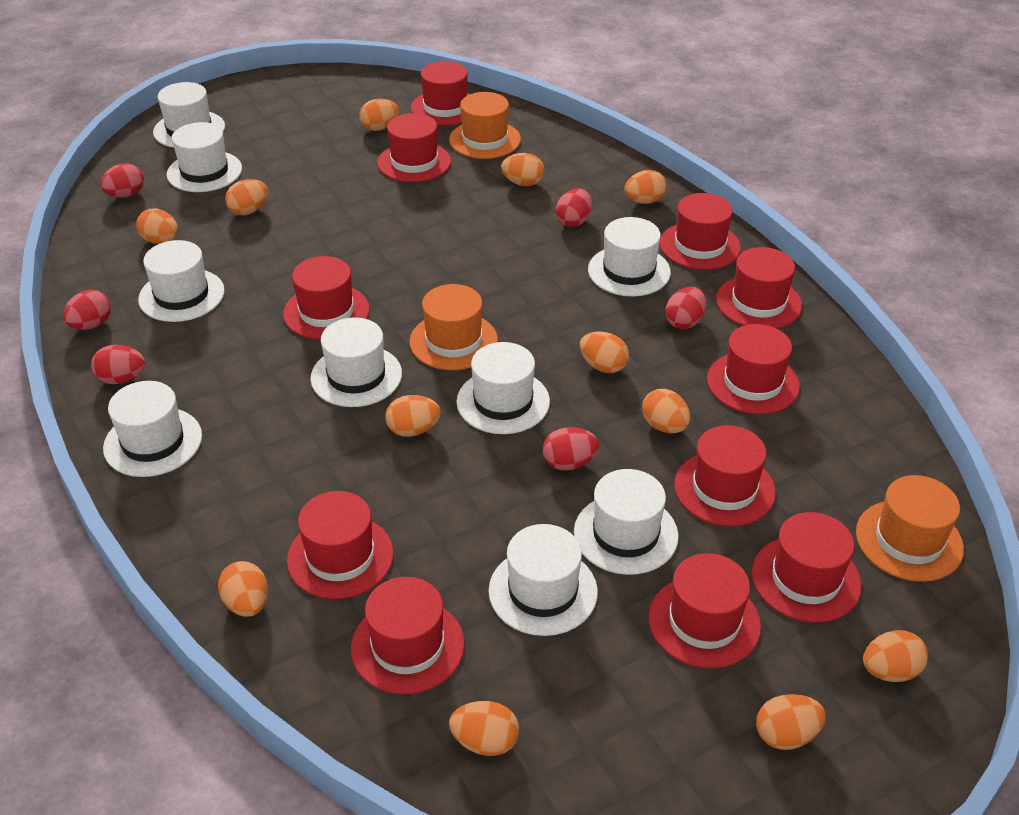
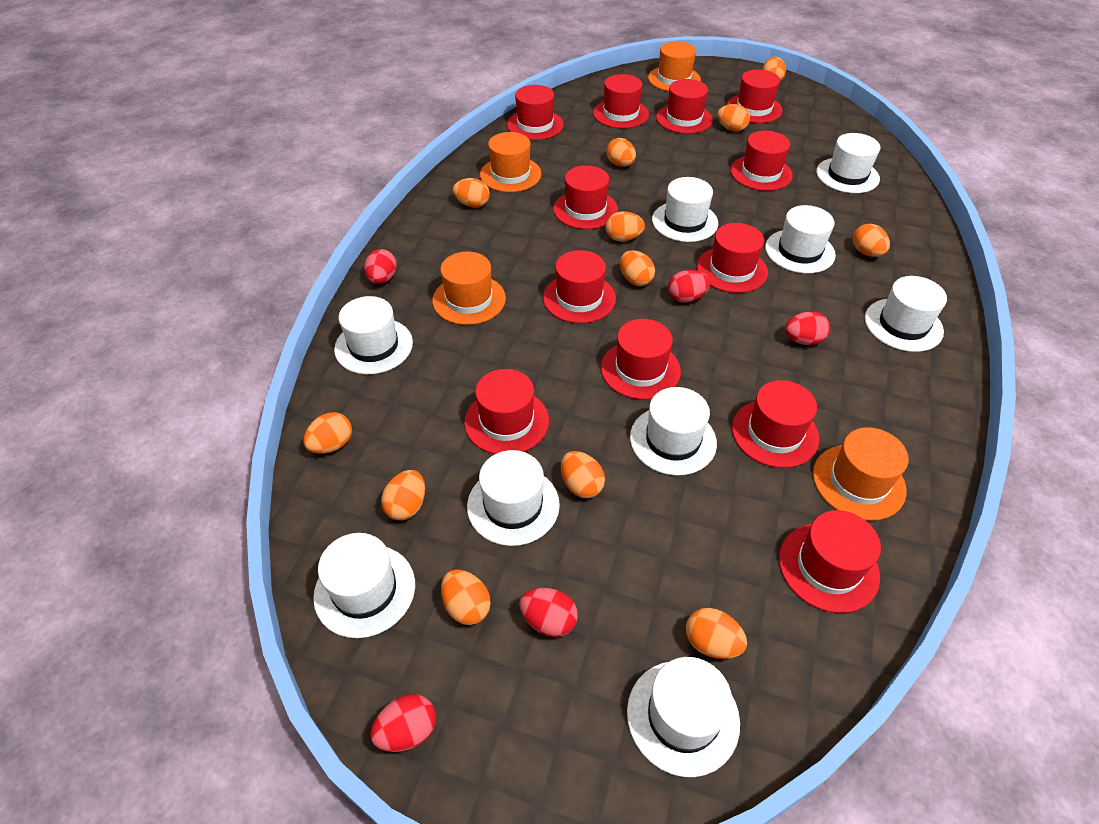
orange hat: 3 -> 4
red egg: 6 -> 5
red hat: 11 -> 12

